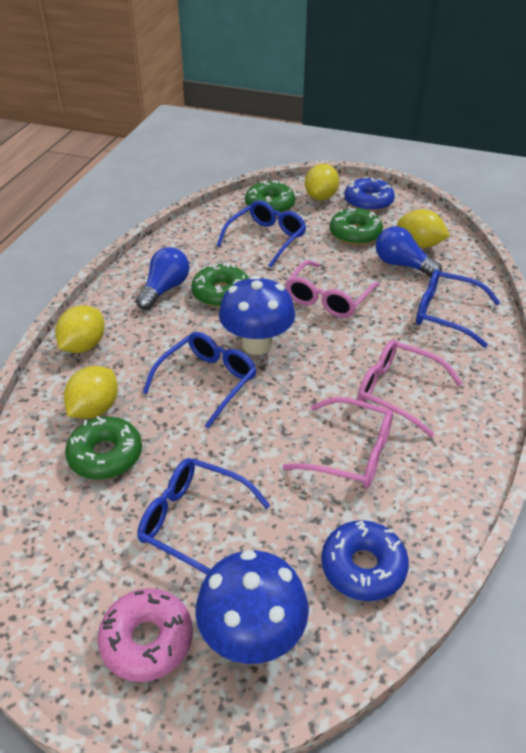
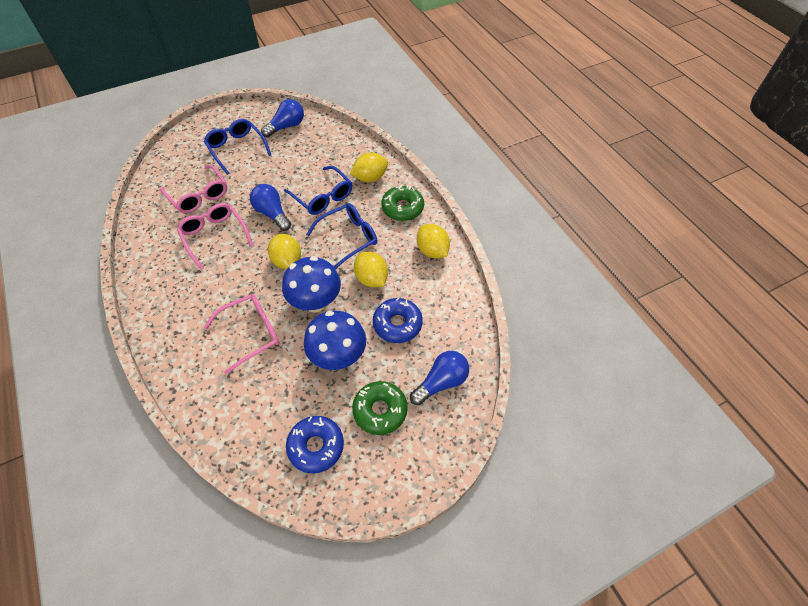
blue glasses: 4 -> 3
blue light bulb: 2 -> 3
green donut: 4 -> 2
pink donut: 1 -> 0

